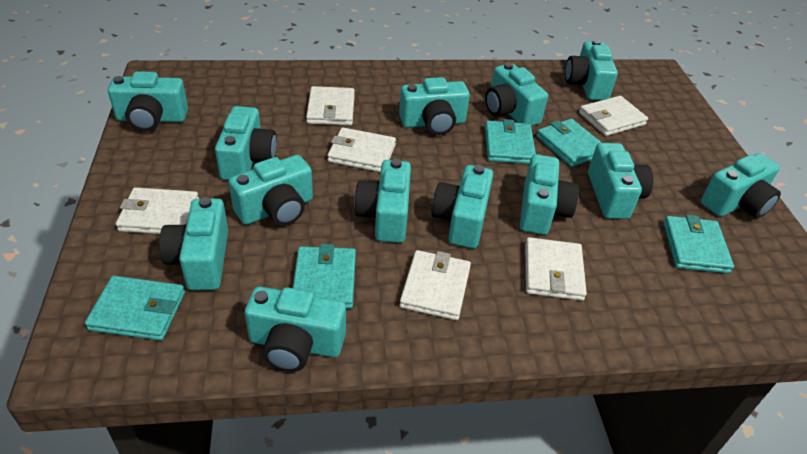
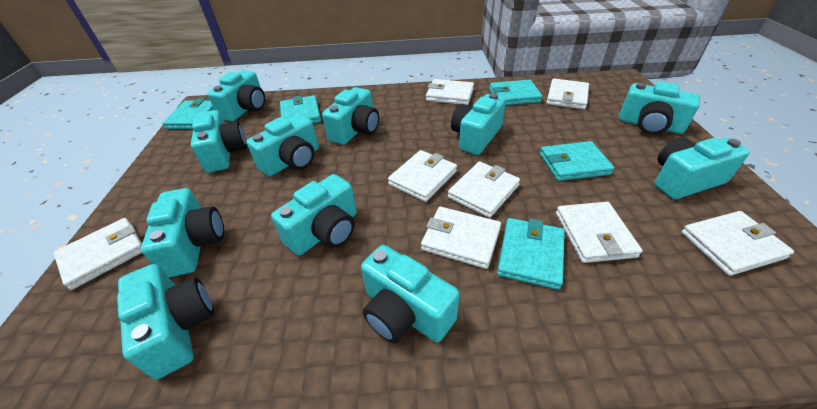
turquoise camera: 13 -> 11
white wallet: 6 -> 8

